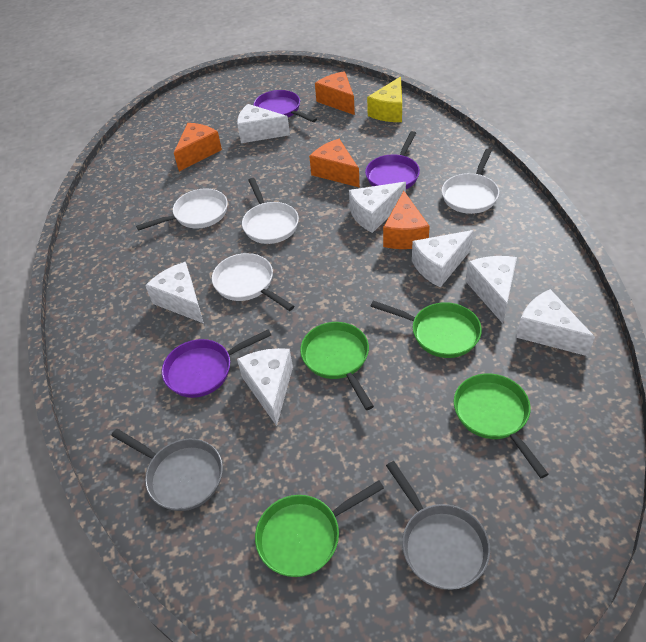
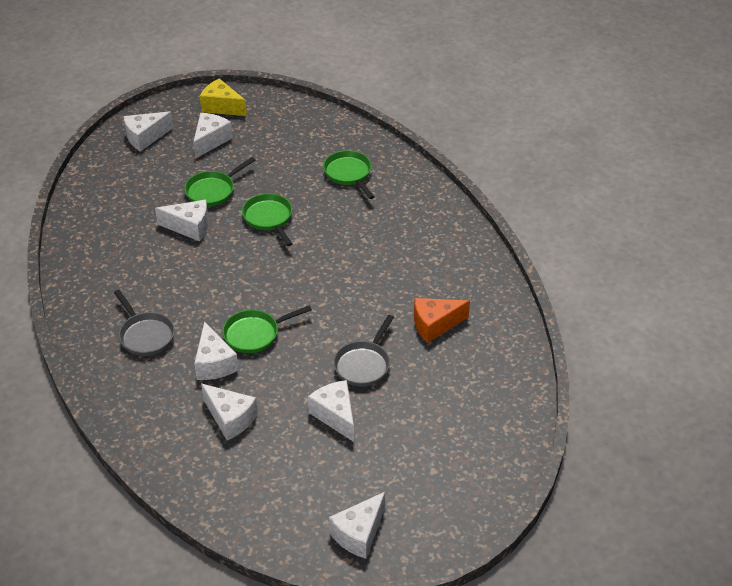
orange cheese: 4 -> 1
purple pan: 3 -> 0
white pan: 4 -> 0

